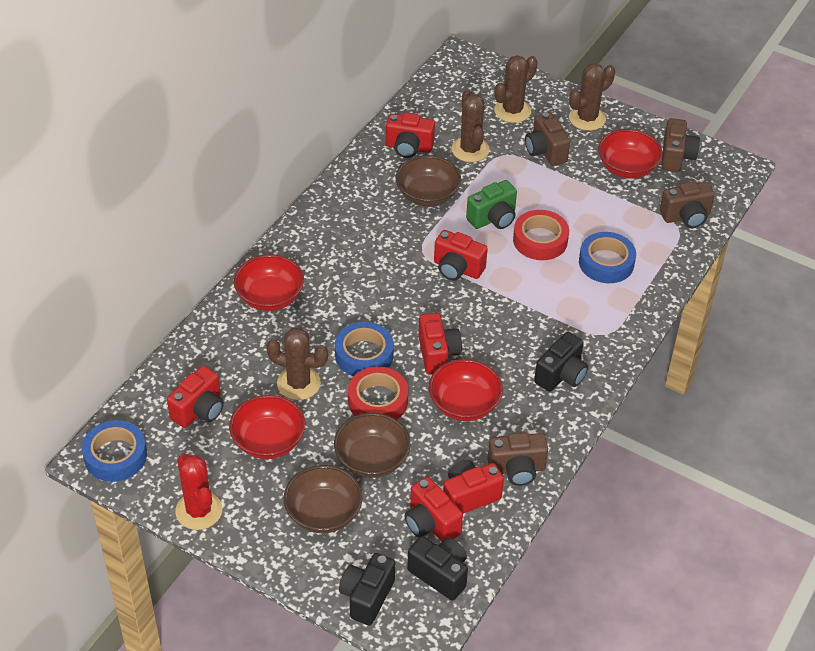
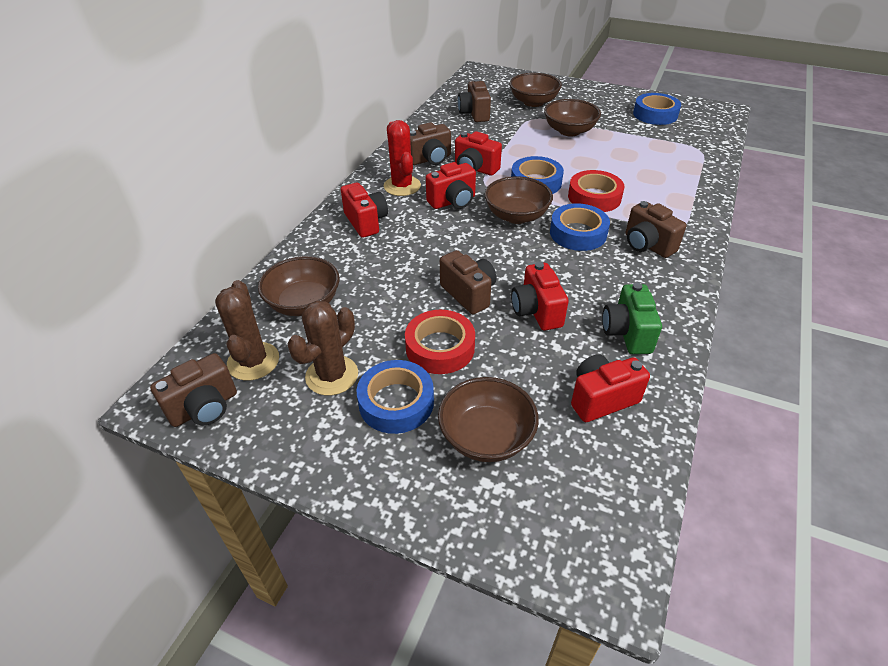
black camera: 3 -> 0
blue tape: 3 -> 4
brown bowl: 3 -> 5
brown cactus: 4 -> 2
brown camera: 4 -> 5
red bowl: 4 -> 0
red camera: 6 -> 5

